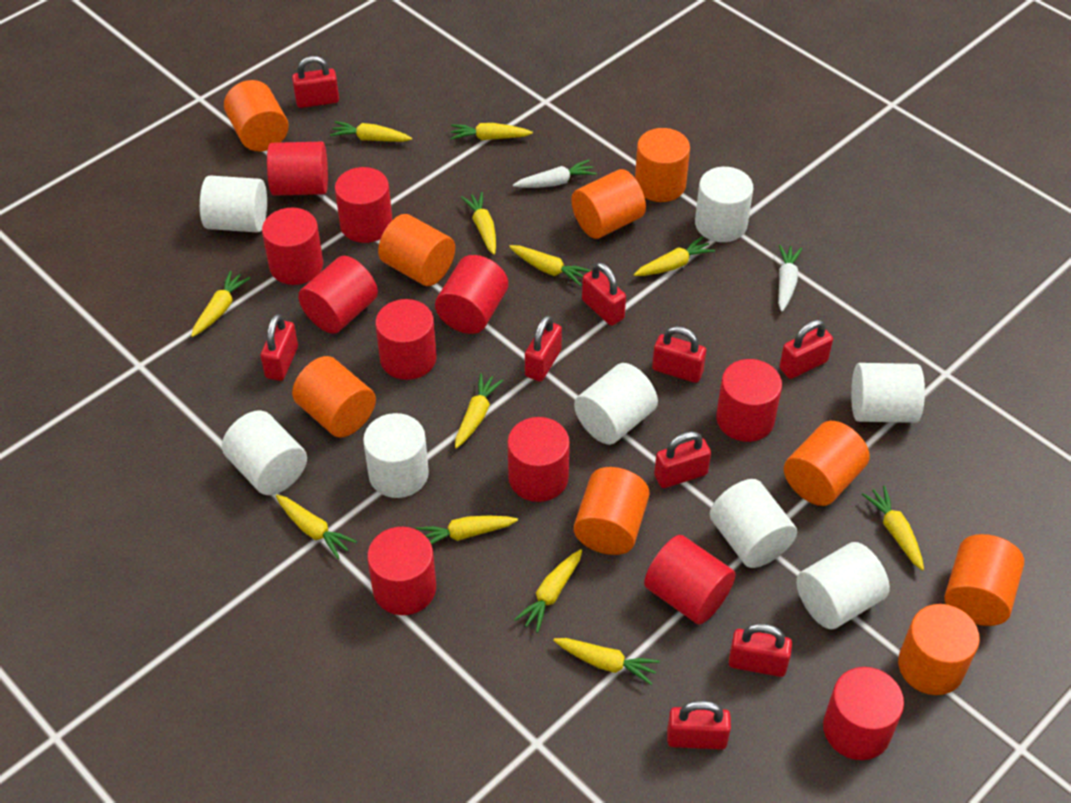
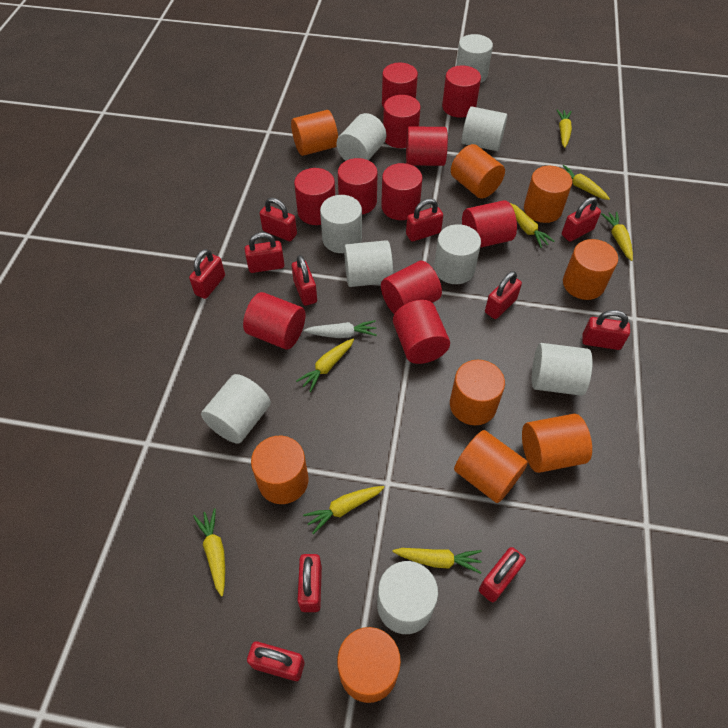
red padlock: 9 -> 11
white carrot: 2 -> 1
white cylinder: 8 -> 9
yellow carrot: 12 -> 8

